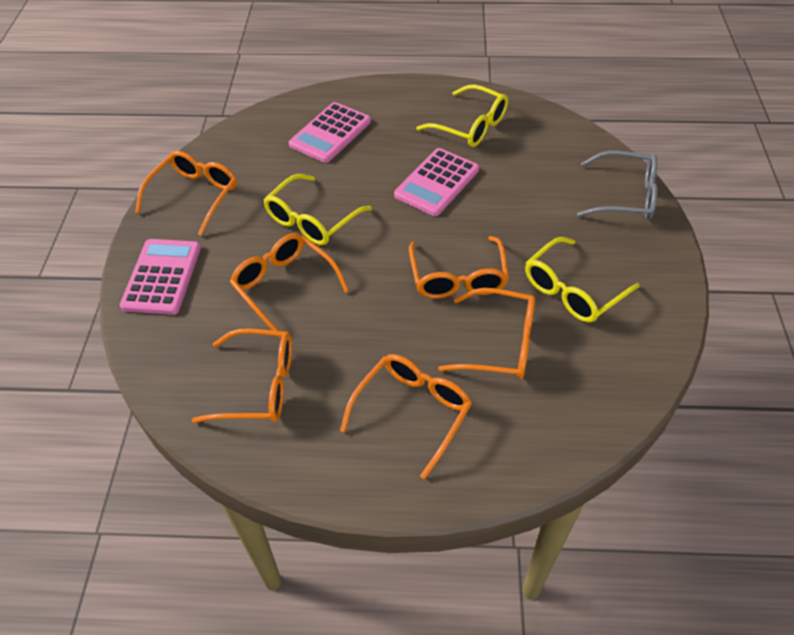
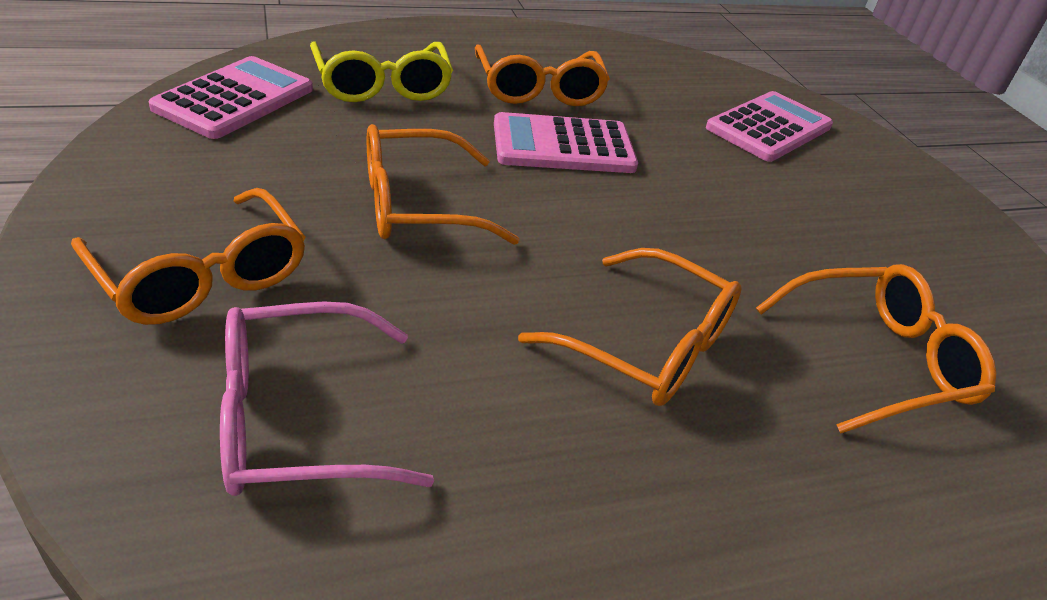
grey glasses: 1 -> 0
orange glasses: 6 -> 5
pink glasses: 0 -> 1
yellow glasses: 3 -> 1

